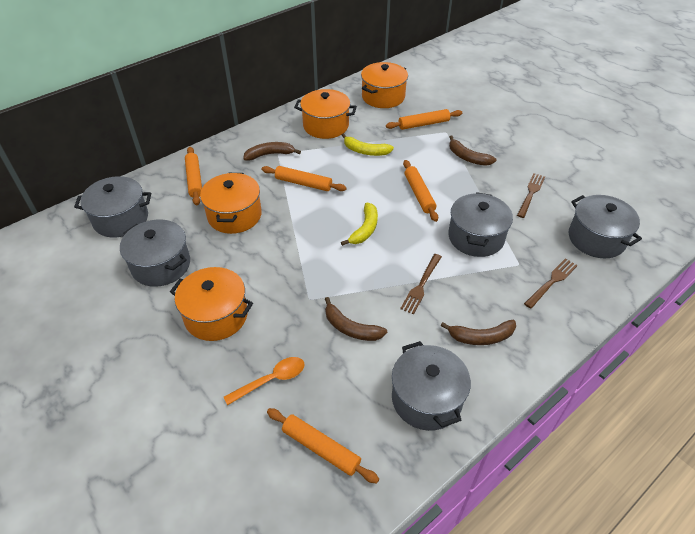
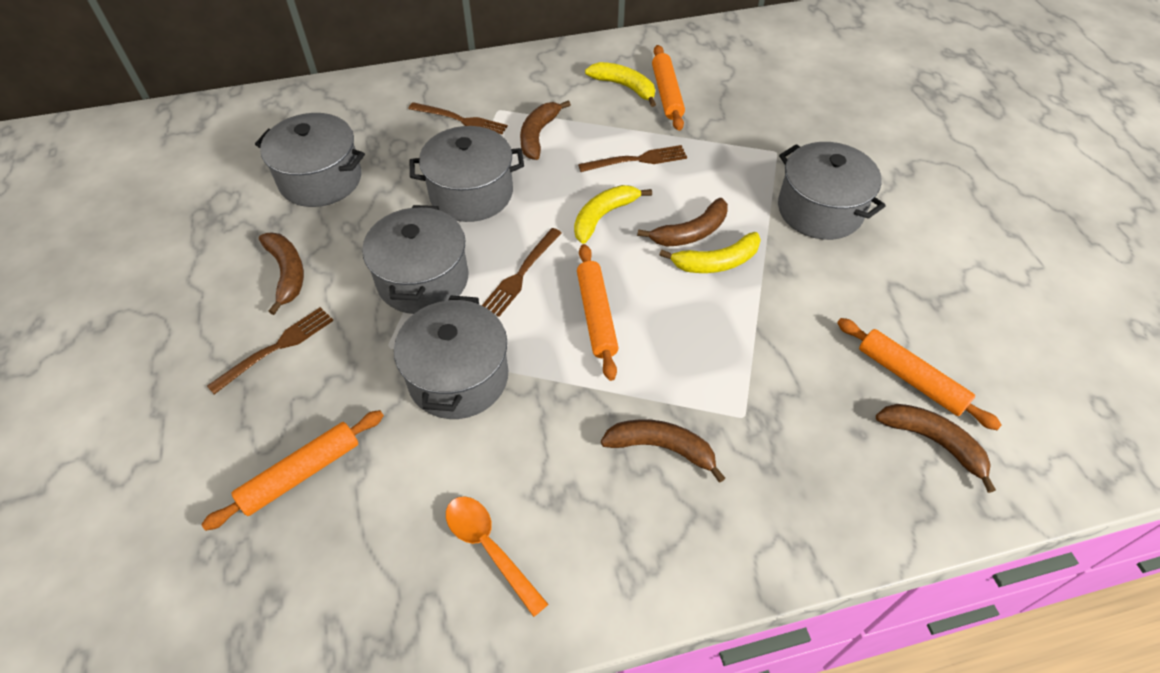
brown banana: 4 -> 5
brown fork: 3 -> 4
orange pot: 4 -> 0
orange rolling pin: 5 -> 4
yellow banana: 2 -> 3

